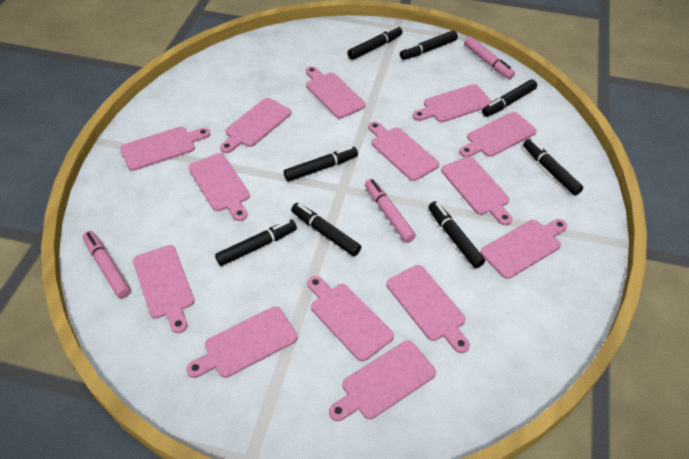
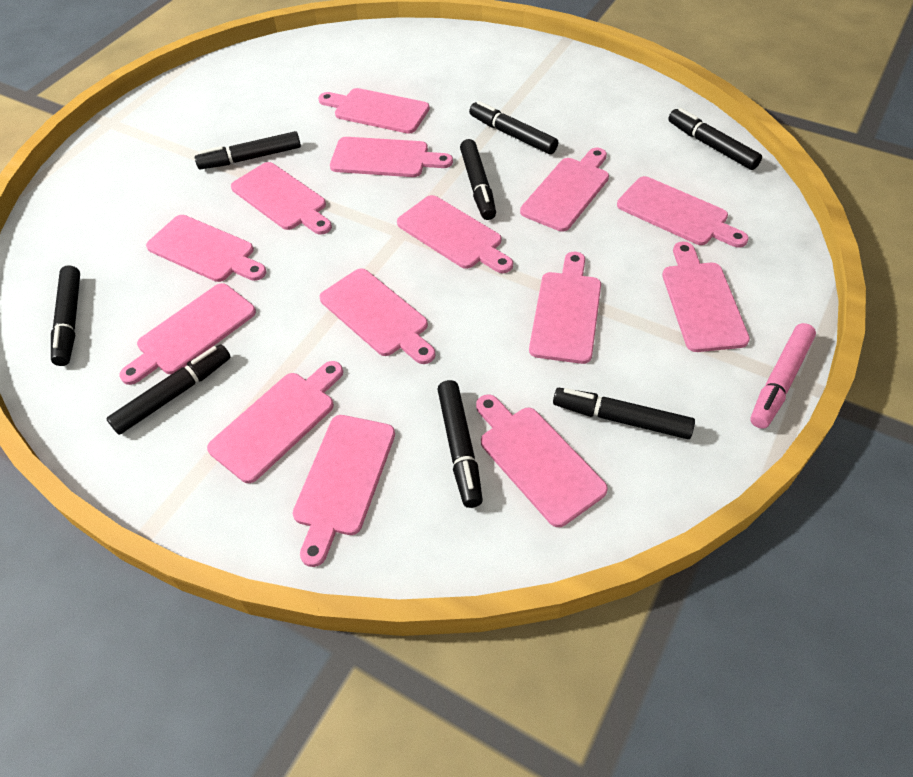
pink marker: 3 -> 1

